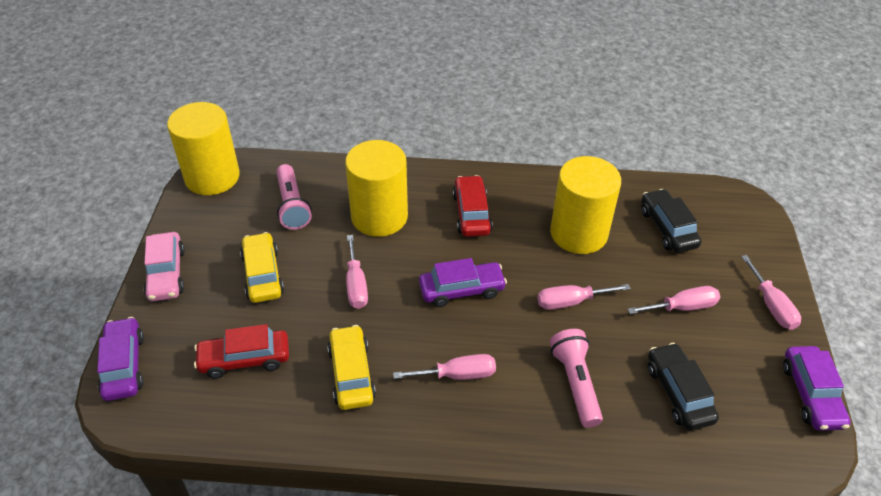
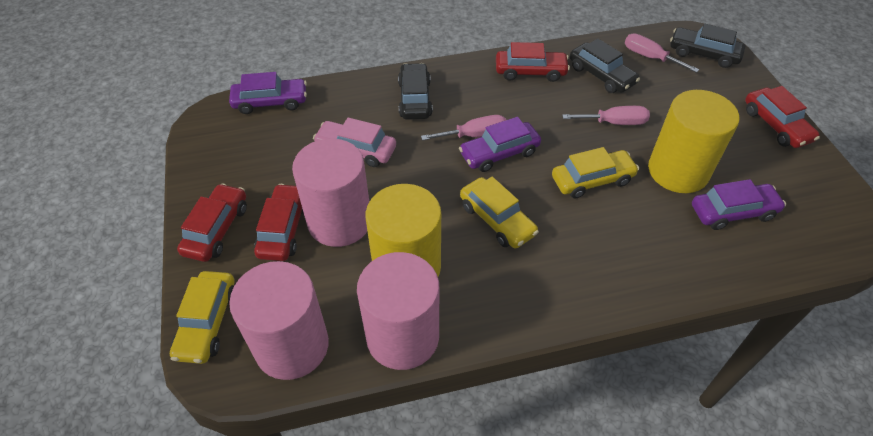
black car: 2 -> 3
pink cylinder: 0 -> 3
pink flashlight: 2 -> 0
pink screwdriver: 5 -> 3
red car: 2 -> 4
yellow car: 2 -> 3
yellow cylinder: 3 -> 2

